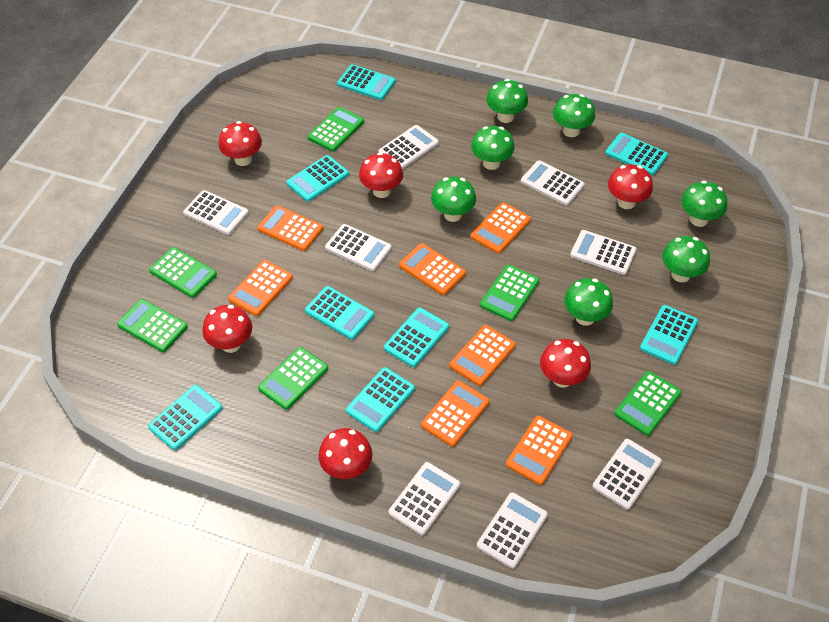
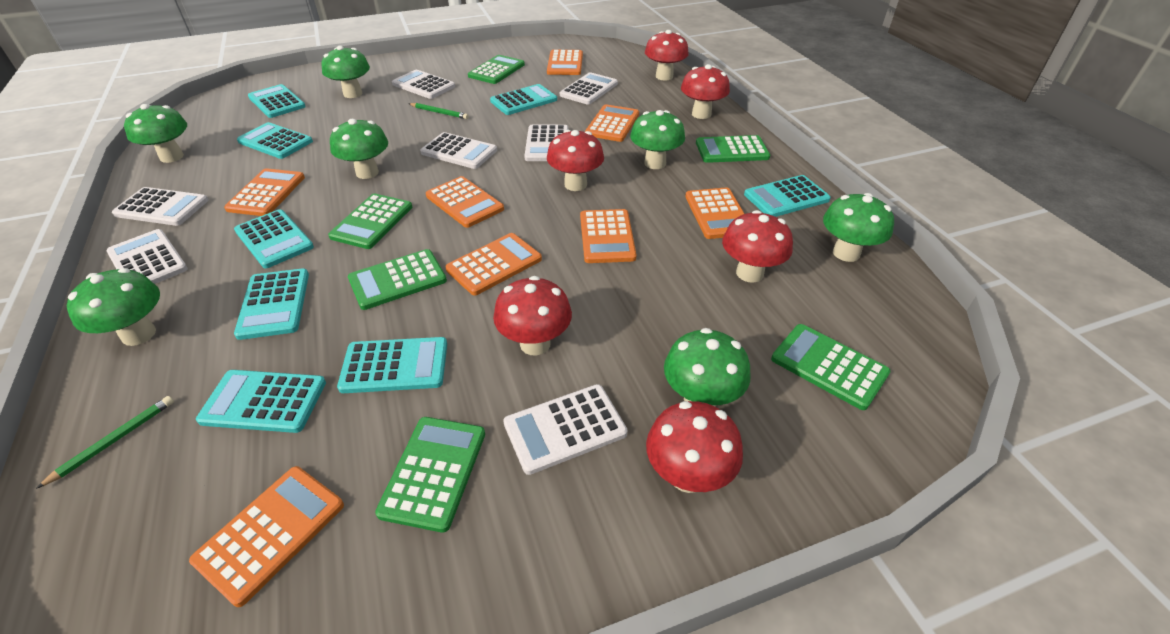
green pencil: 0 -> 2
orange calculator: 7 -> 8
white calculator: 8 -> 7

